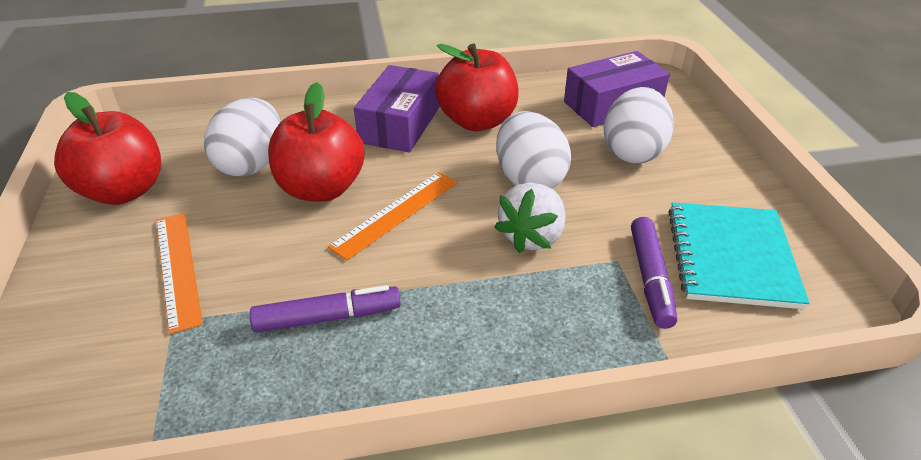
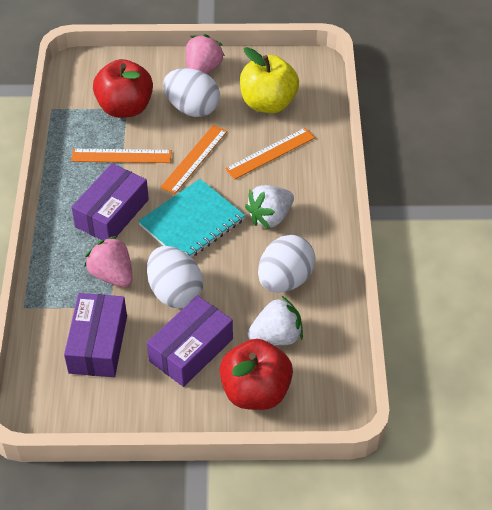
orange ruler: 2 -> 3
pink strawberry: 0 -> 2
purple box: 2 -> 3
purple marker: 2 -> 0
red apple: 3 -> 2
white strawberry: 1 -> 2
yellow apple: 0 -> 1

